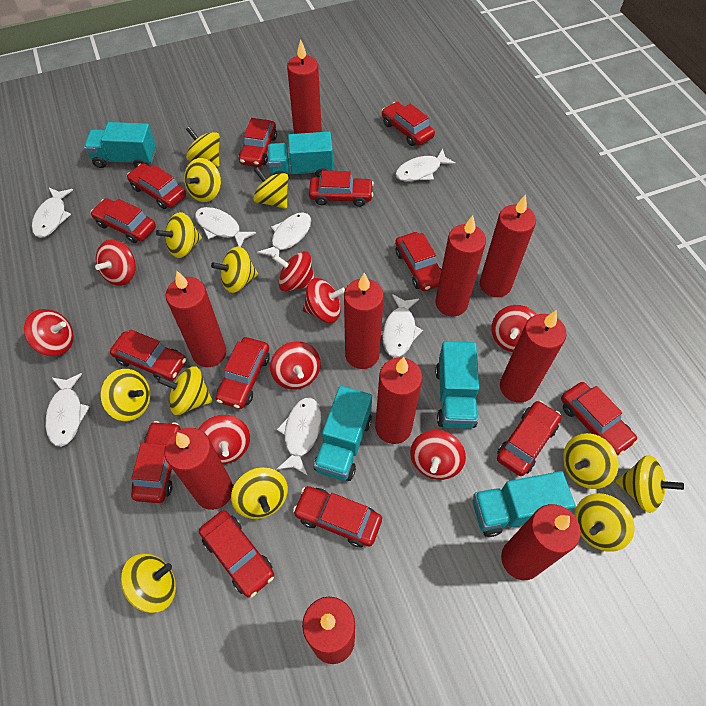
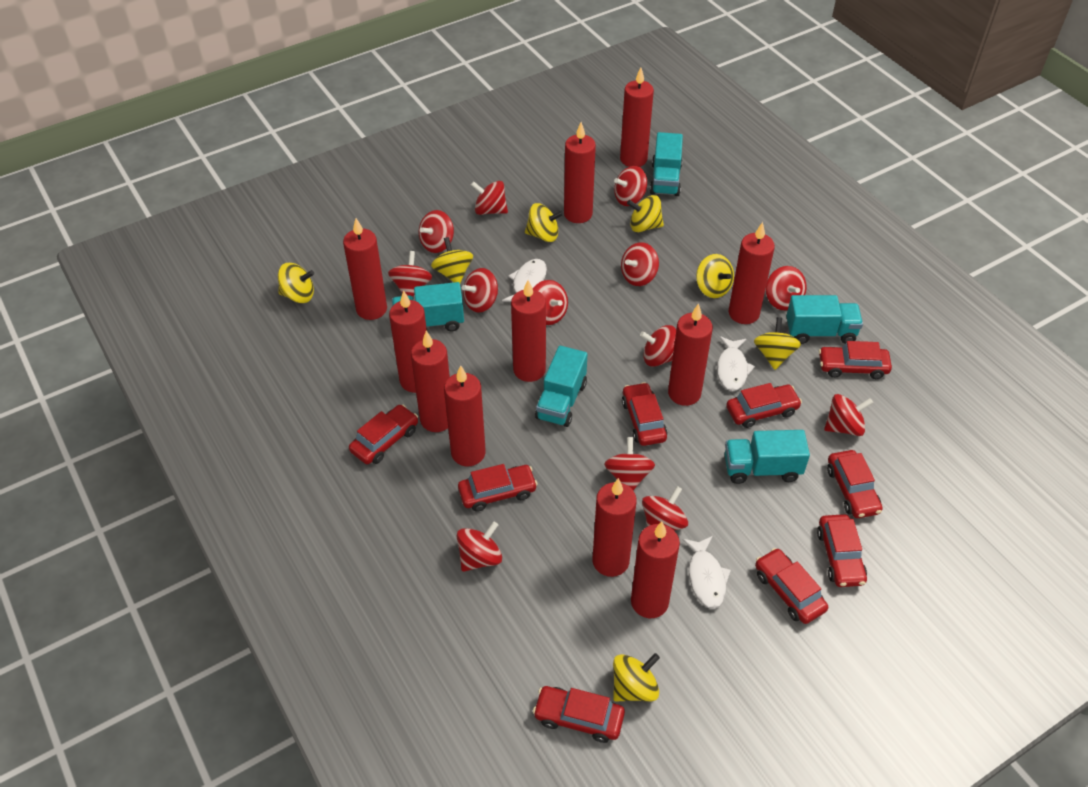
red candle: 10 -> 11
red car: 13 -> 9
red spinning top: 8 -> 13
white fish: 7 -> 3
yellow spinning top: 12 -> 7

